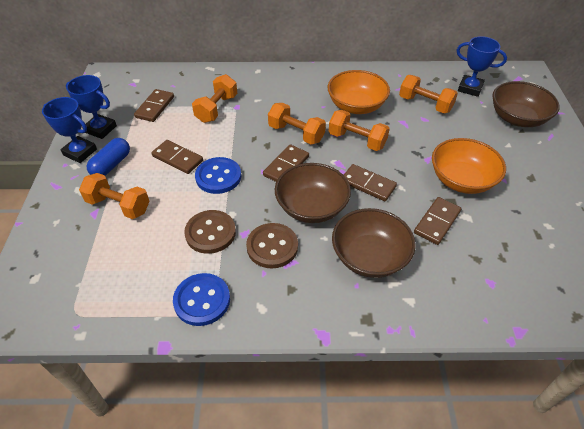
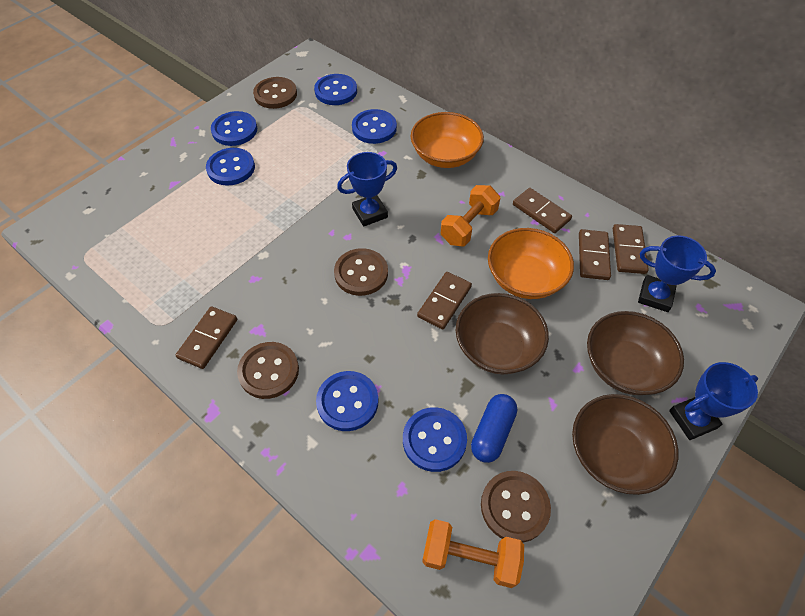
blue button: 2 -> 6
brown button: 2 -> 4
orange dumbbell: 5 -> 2

